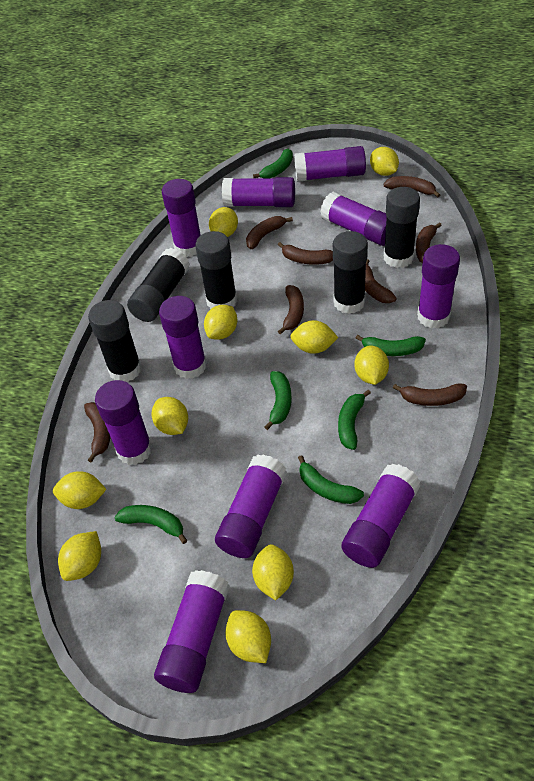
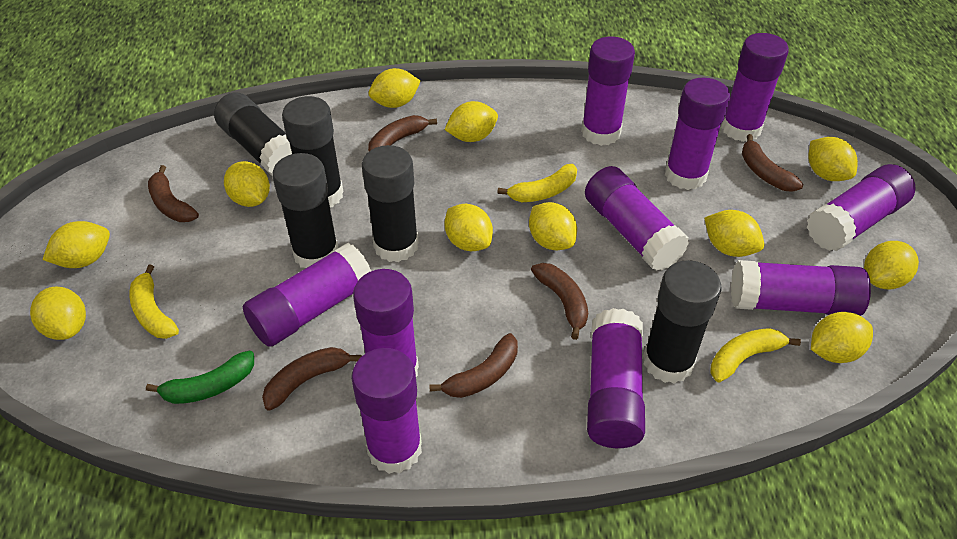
brown banana: 8 -> 6
green banana: 6 -> 1
yellow banana: 0 -> 3
yellow lemon: 10 -> 11

